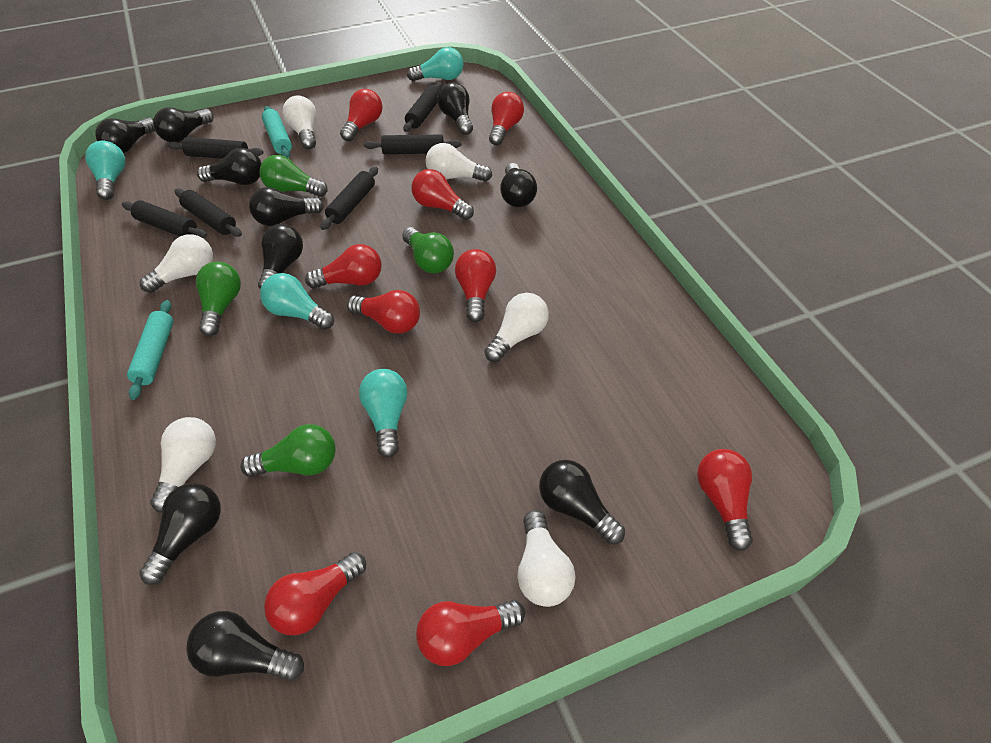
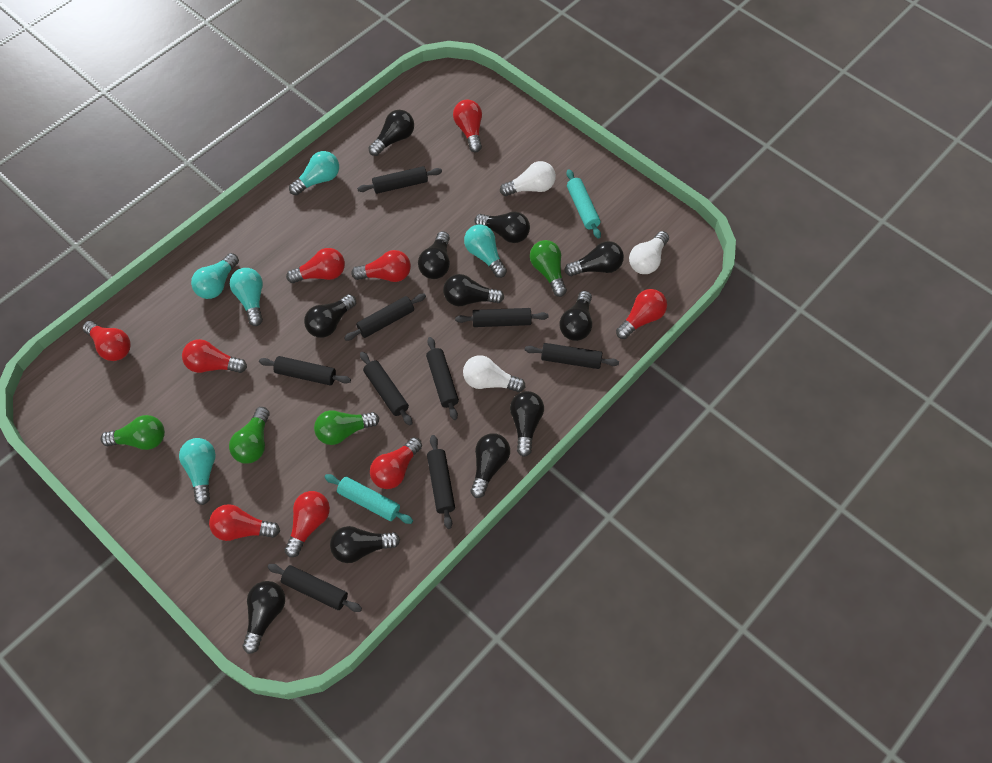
black light bulb: 10 -> 11
black rolling pin: 6 -> 9
turquoise light bulb: 4 -> 5
white light bulb: 6 -> 3

